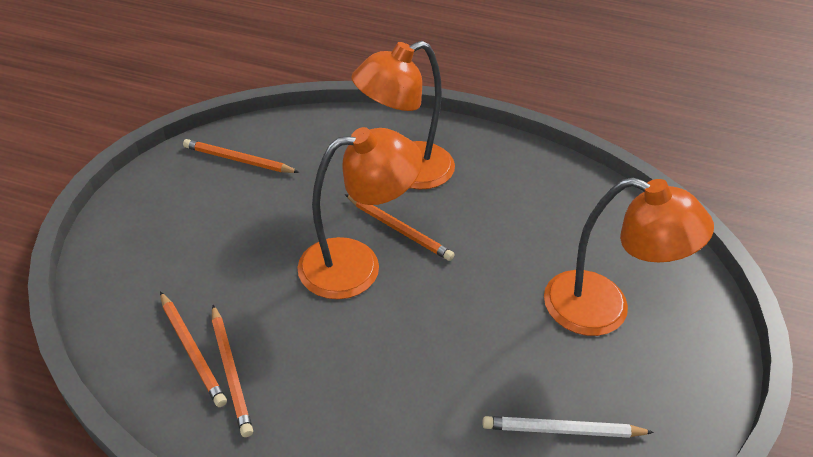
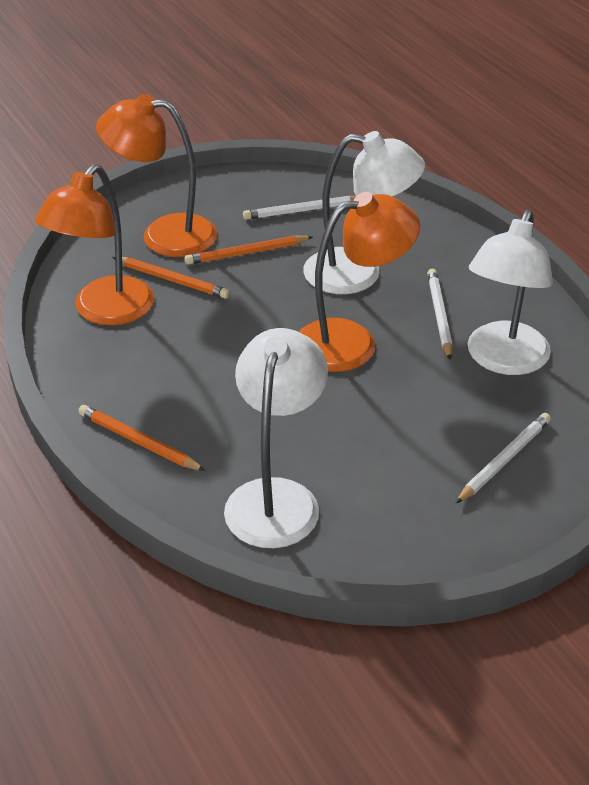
orange pencil: 4 -> 3
white lamp: 0 -> 3
white pencil: 1 -> 3

